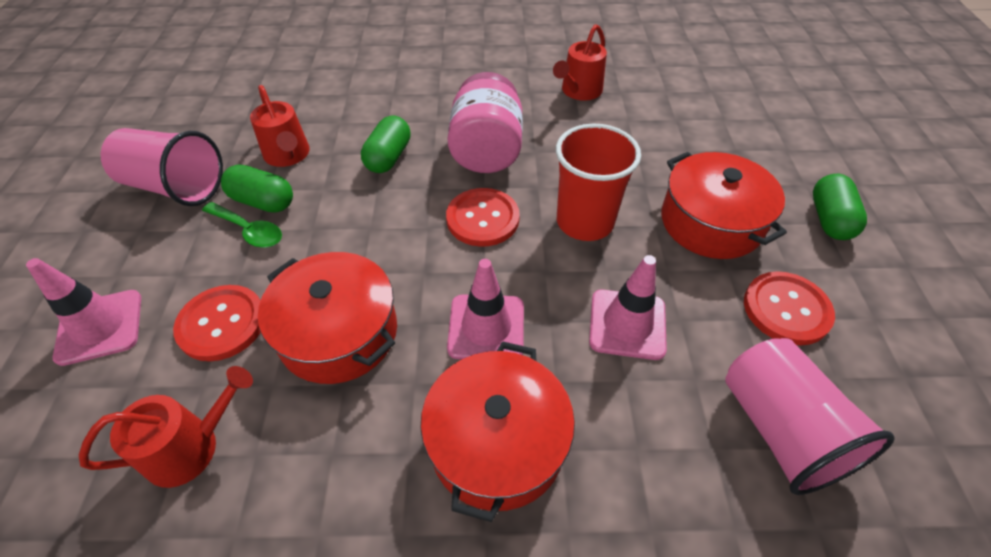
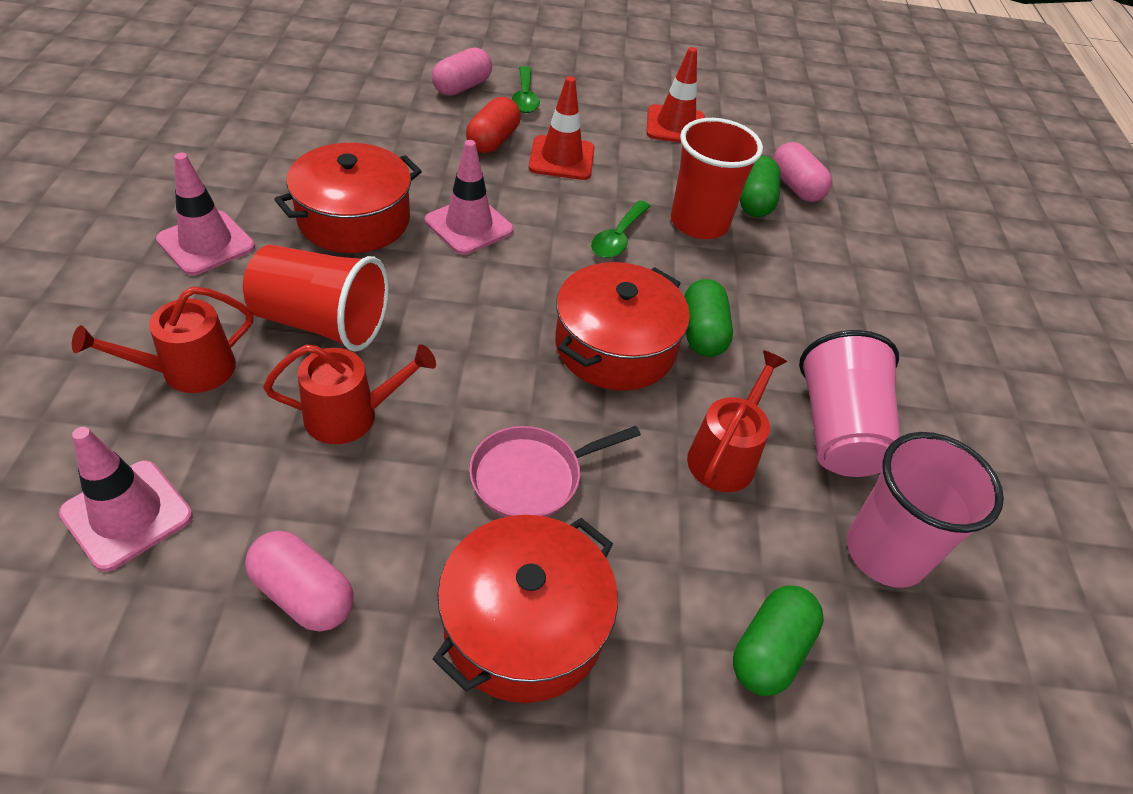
green spoon: 1 -> 2
pink capsule: 0 -> 3
pink jar: 1 -> 0
pink pan: 0 -> 1
red button: 3 -> 0
red capsule: 0 -> 1
red cup: 1 -> 2
red traffic cone: 0 -> 2

